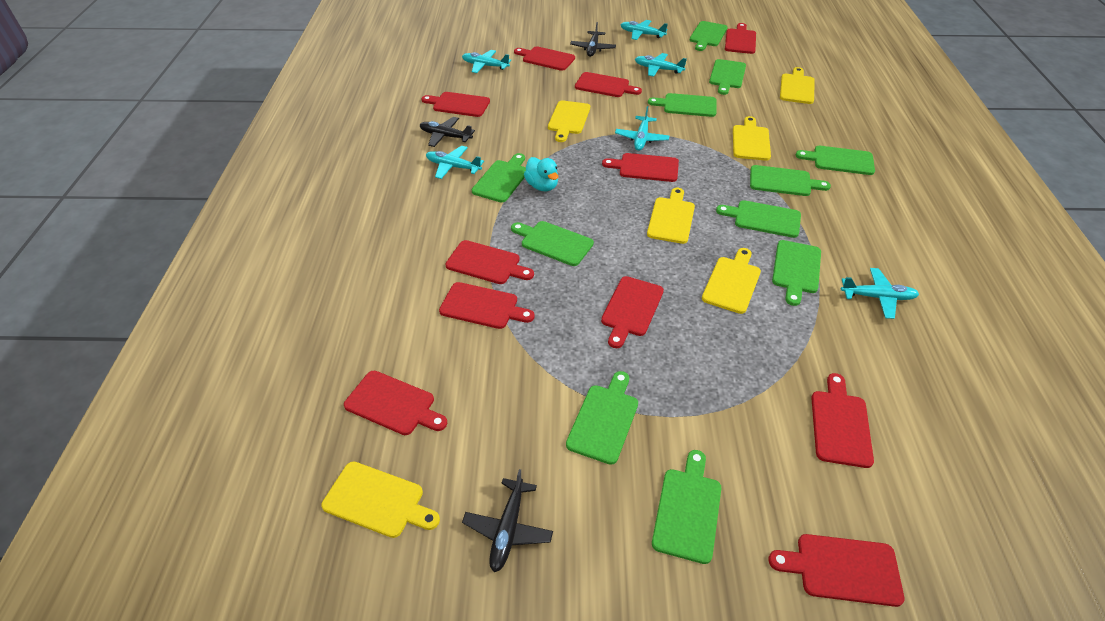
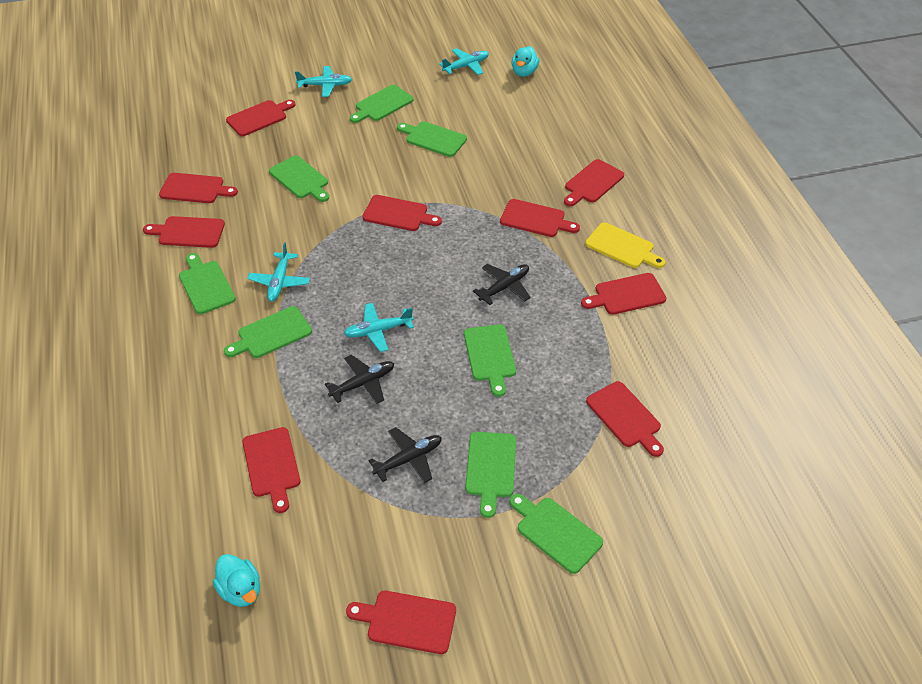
green cutting board: 11 -> 8
red cutting board: 11 -> 10
turquoise duck: 1 -> 2
turquoise plane: 6 -> 4
yellow cutting board: 6 -> 1

